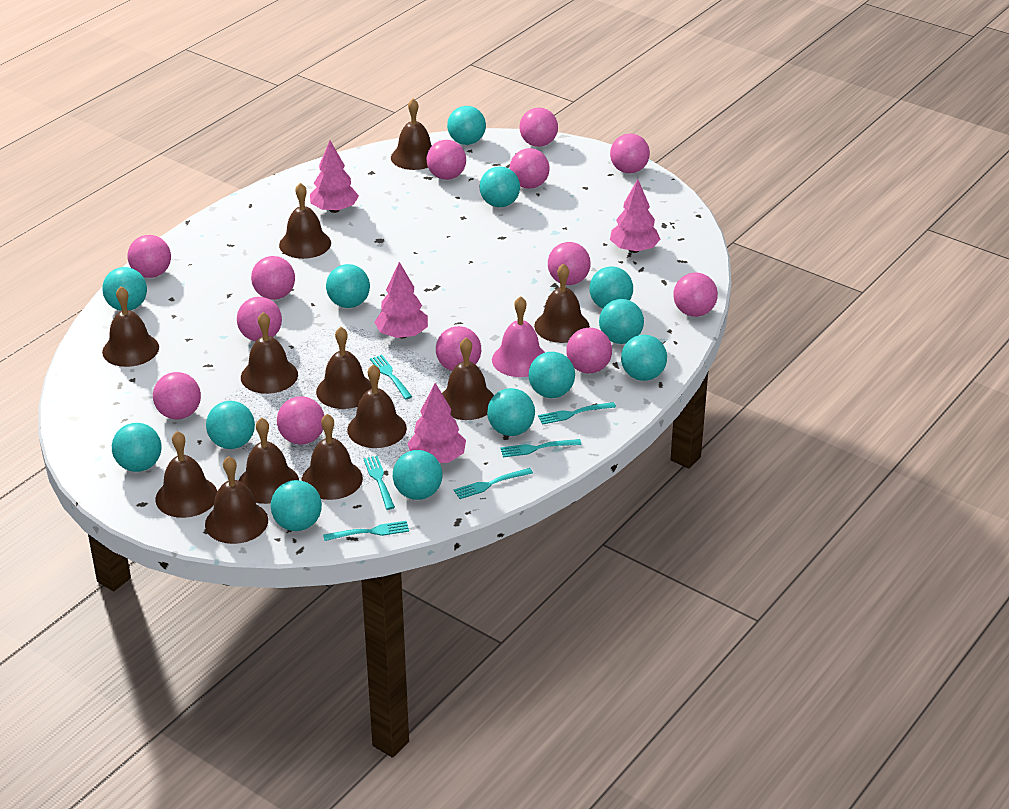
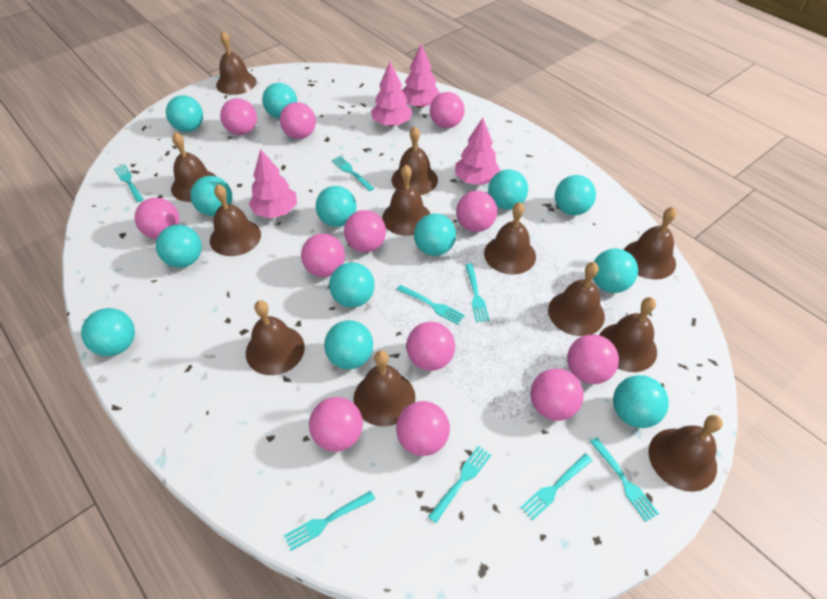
pink ball: 13 -> 12
pink bell: 1 -> 0
turquoise fork: 6 -> 8

